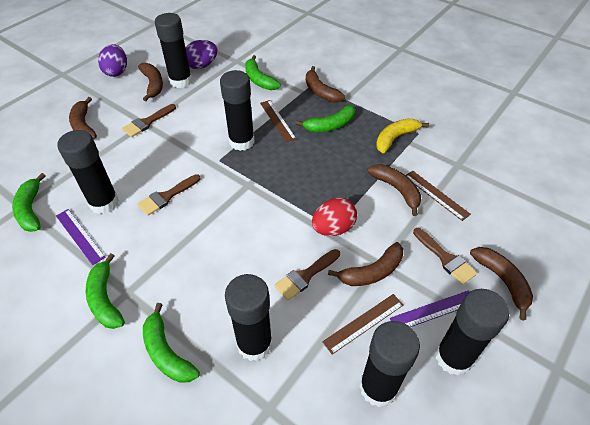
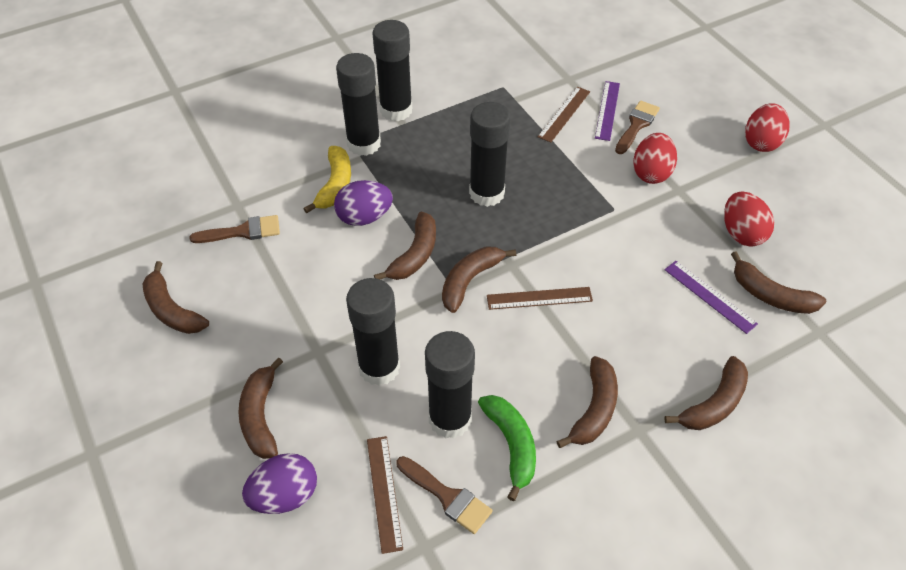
black glue stick: 6 -> 5
brown banana: 6 -> 7
brown brush: 4 -> 3
green banana: 5 -> 1
red egg: 1 -> 3

